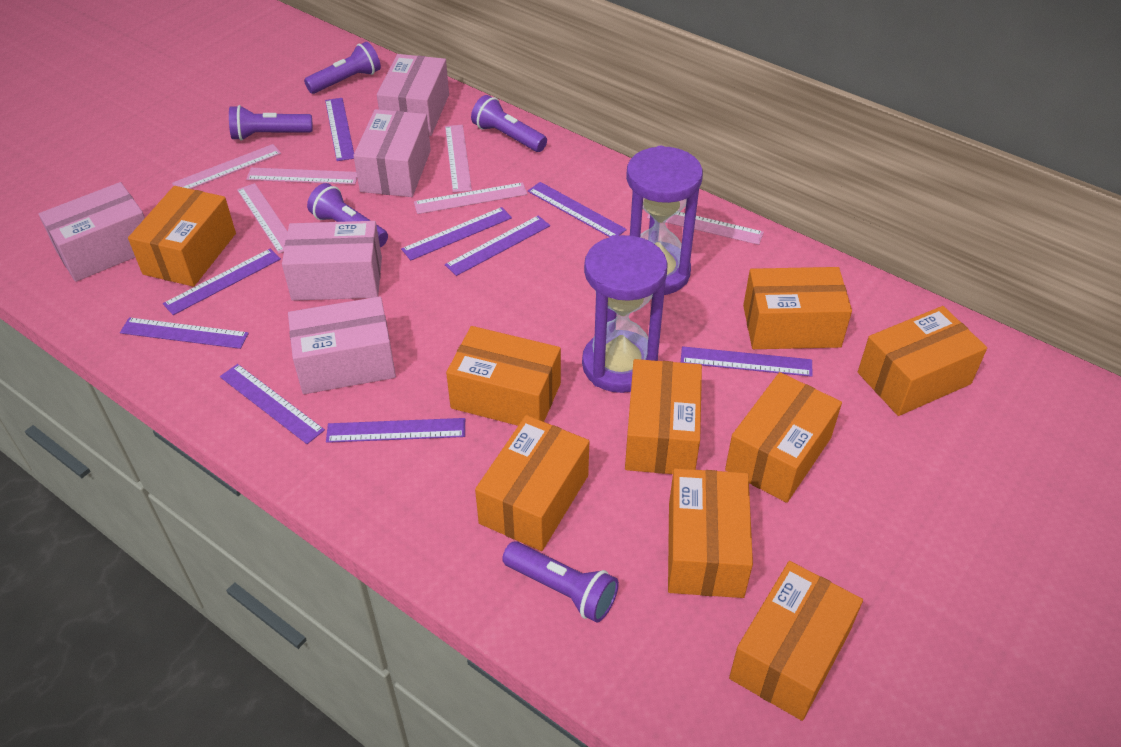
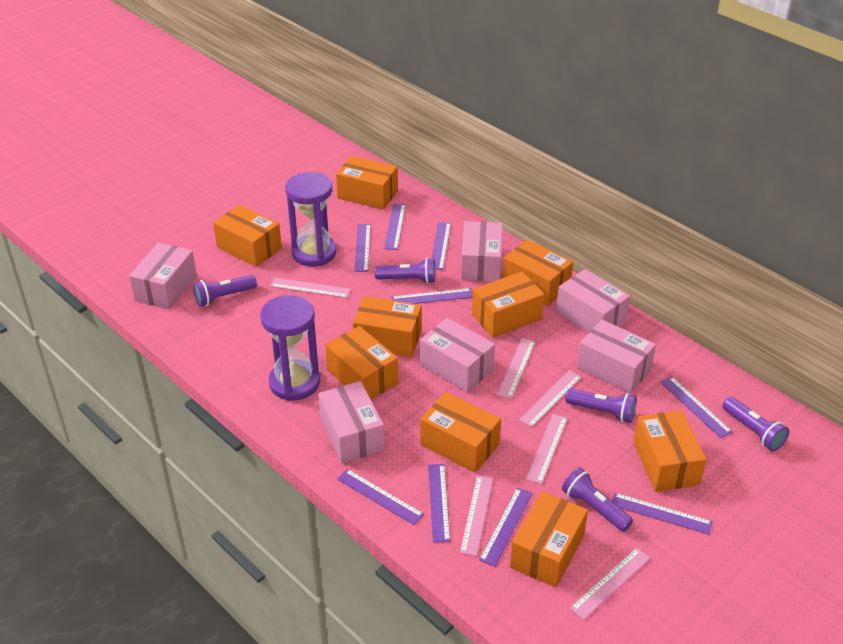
pink box: 5 -> 6

